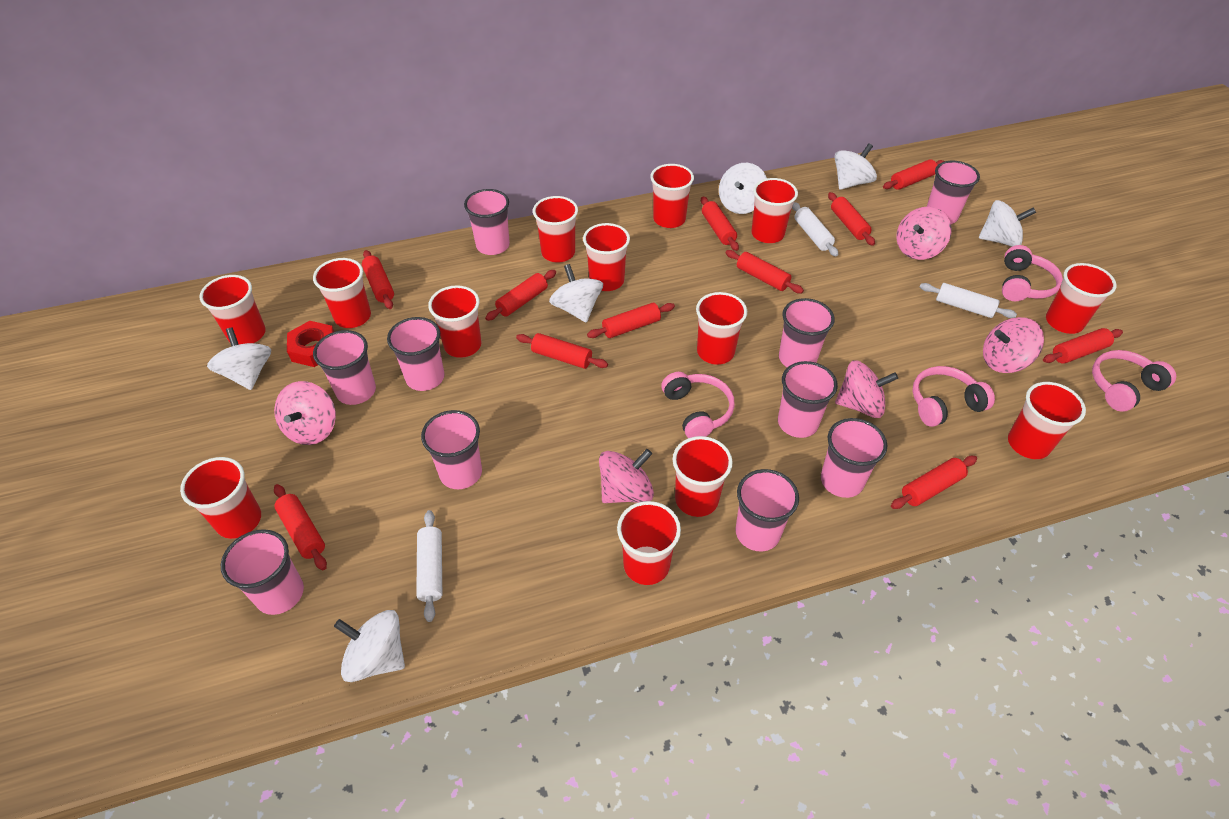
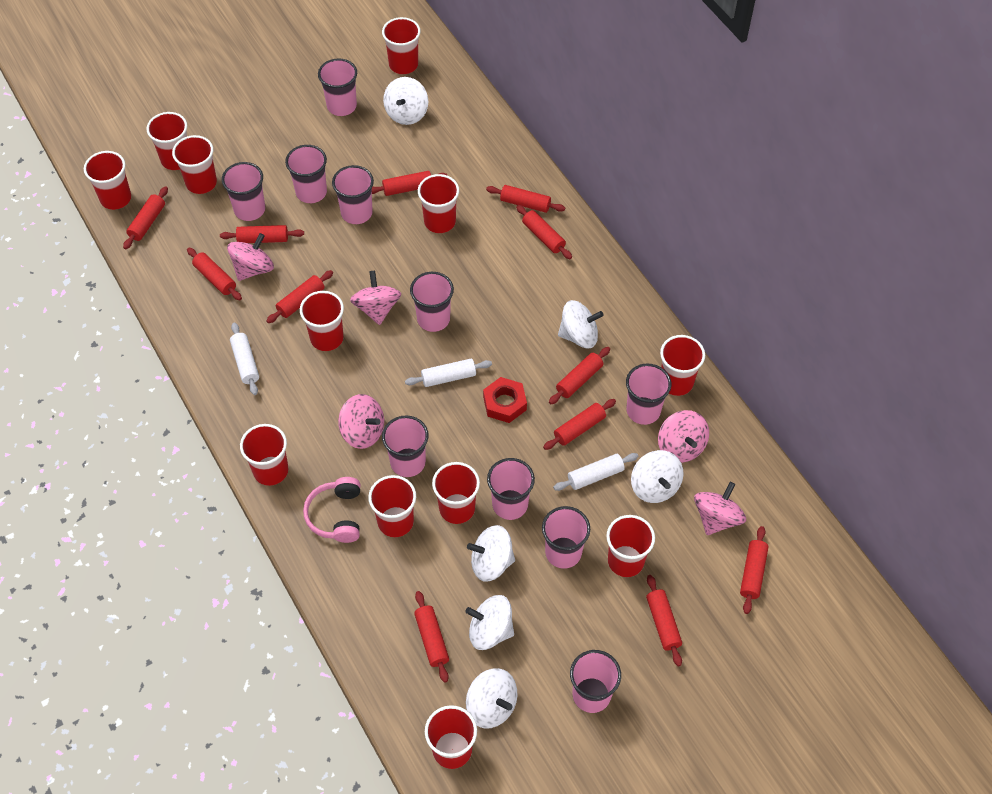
pink headphones: 4 -> 1
red cup: 13 -> 12
red rolling pin: 11 -> 12

